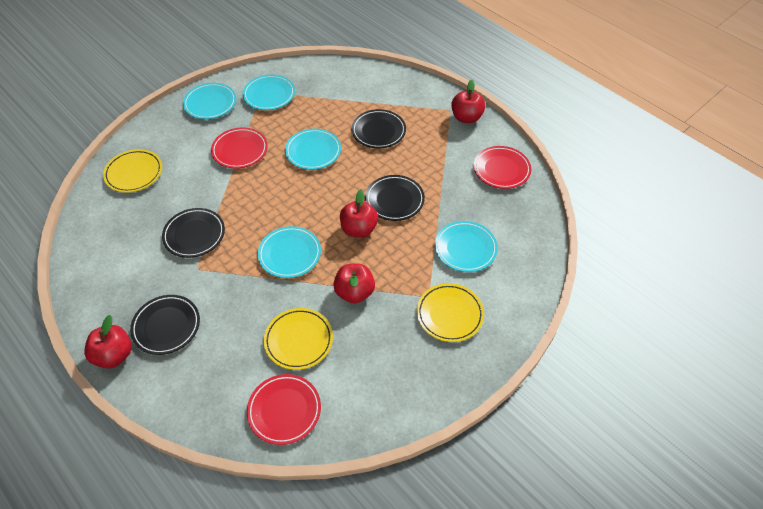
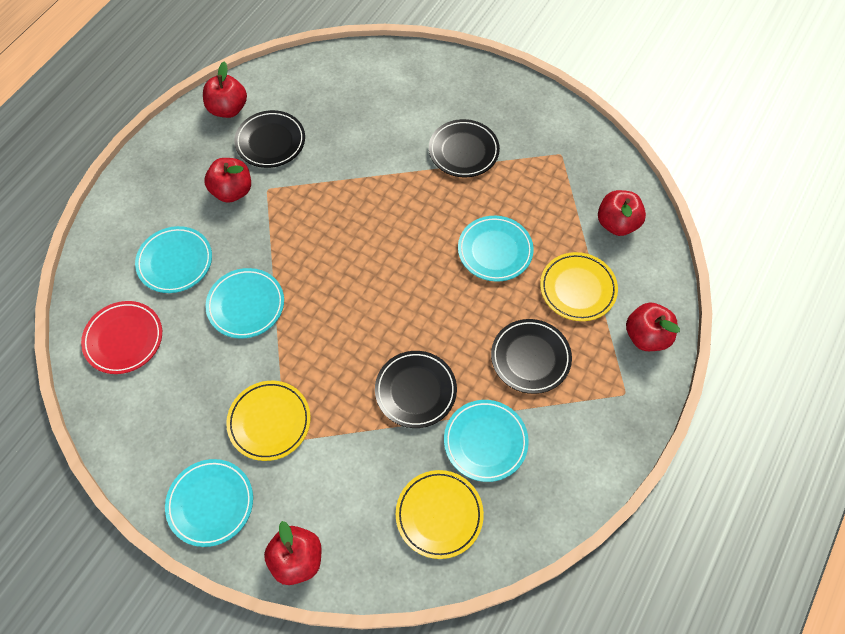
red apple: 4 -> 5
red plate: 3 -> 1

